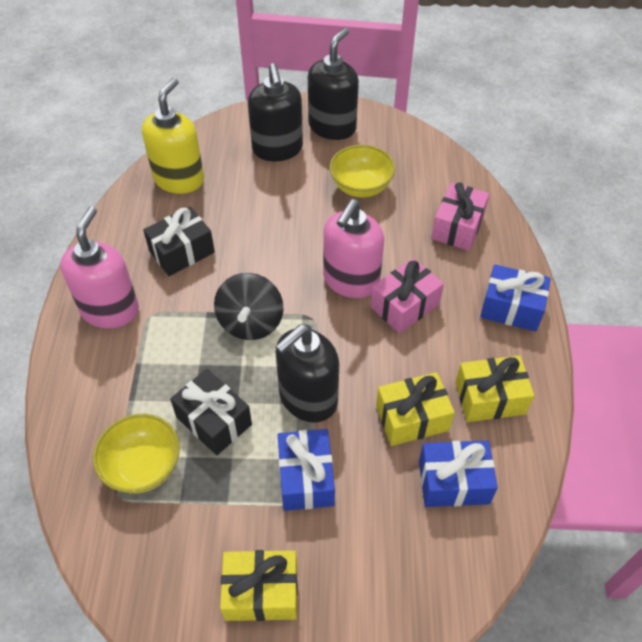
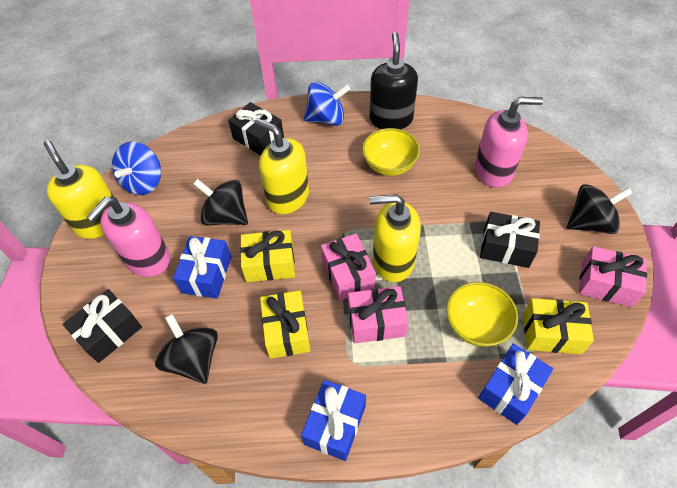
black gift: 2 -> 3
black soap dispenser: 3 -> 1
black spinning top: 1 -> 3
blue spinning top: 0 -> 2
pink gift: 2 -> 3
yellow soap dispenser: 1 -> 3

